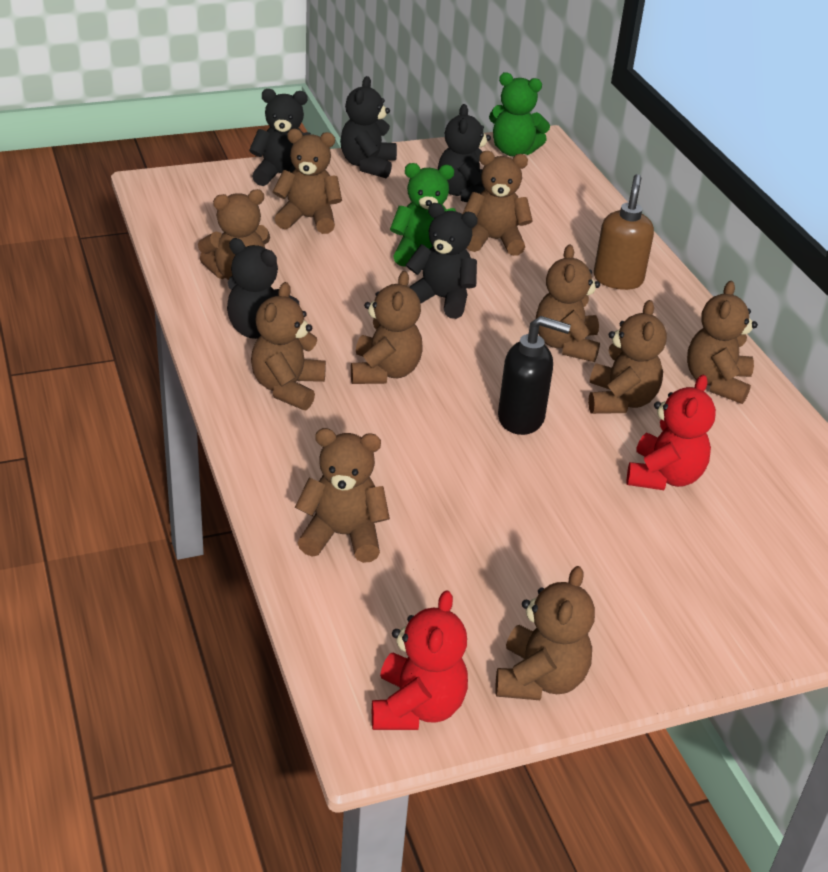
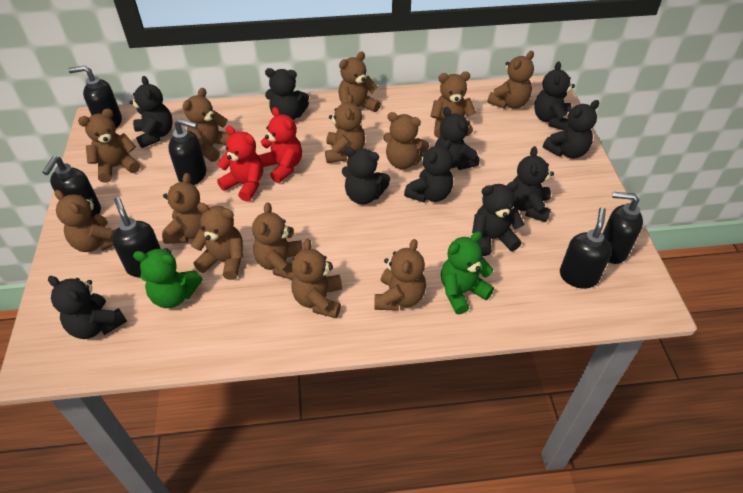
black soap dispenser: 1 -> 6
black teddy bear: 5 -> 10
brown soap dispenser: 1 -> 0
brown teddy bear: 10 -> 13

